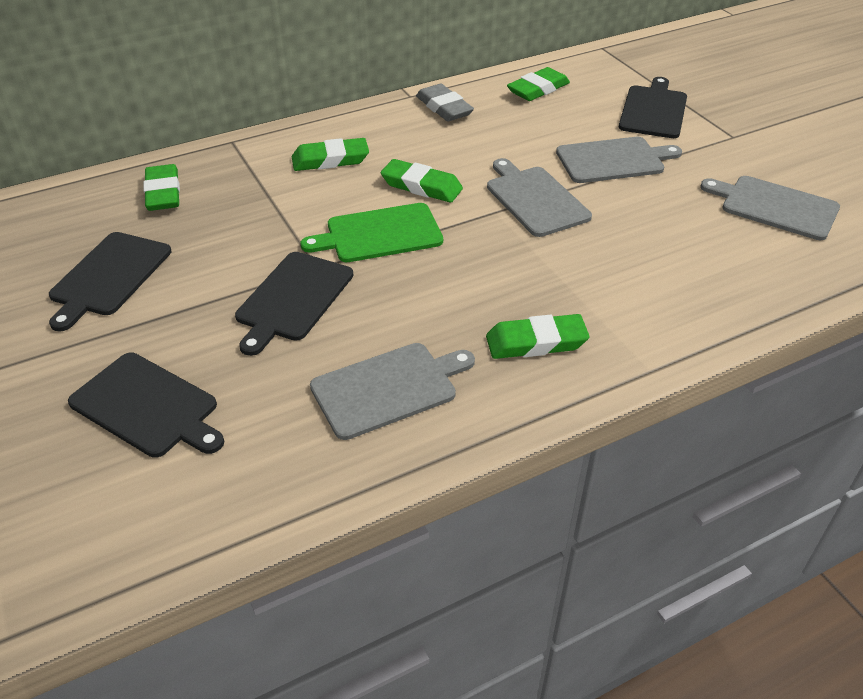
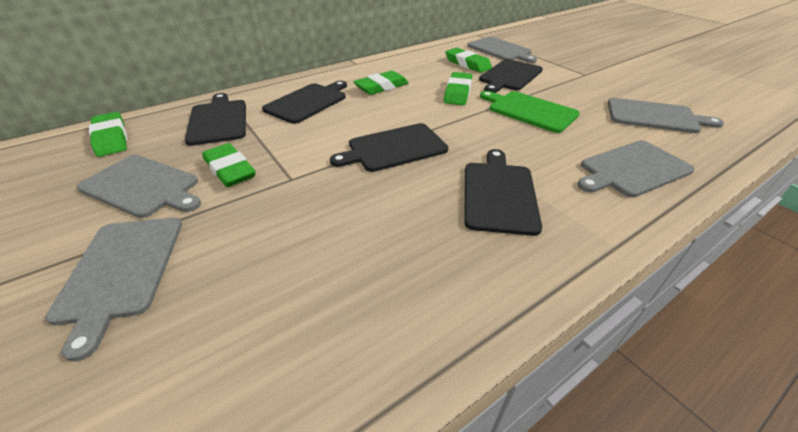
black cutting board: 4 -> 5
grey cutting board: 4 -> 5
grey eraser: 1 -> 0

